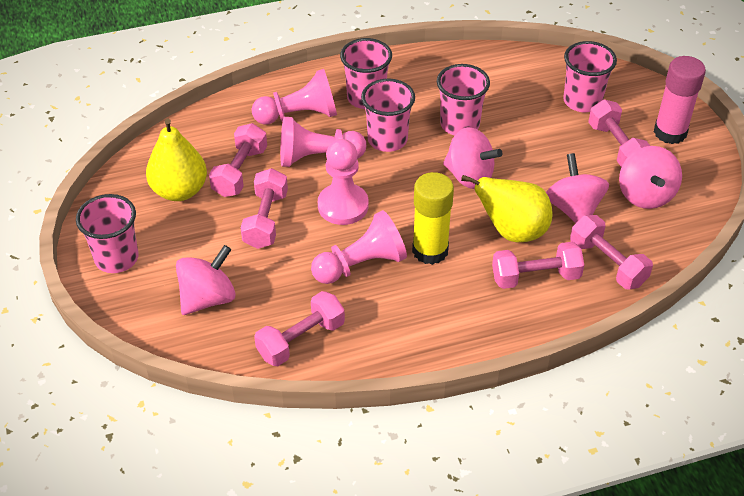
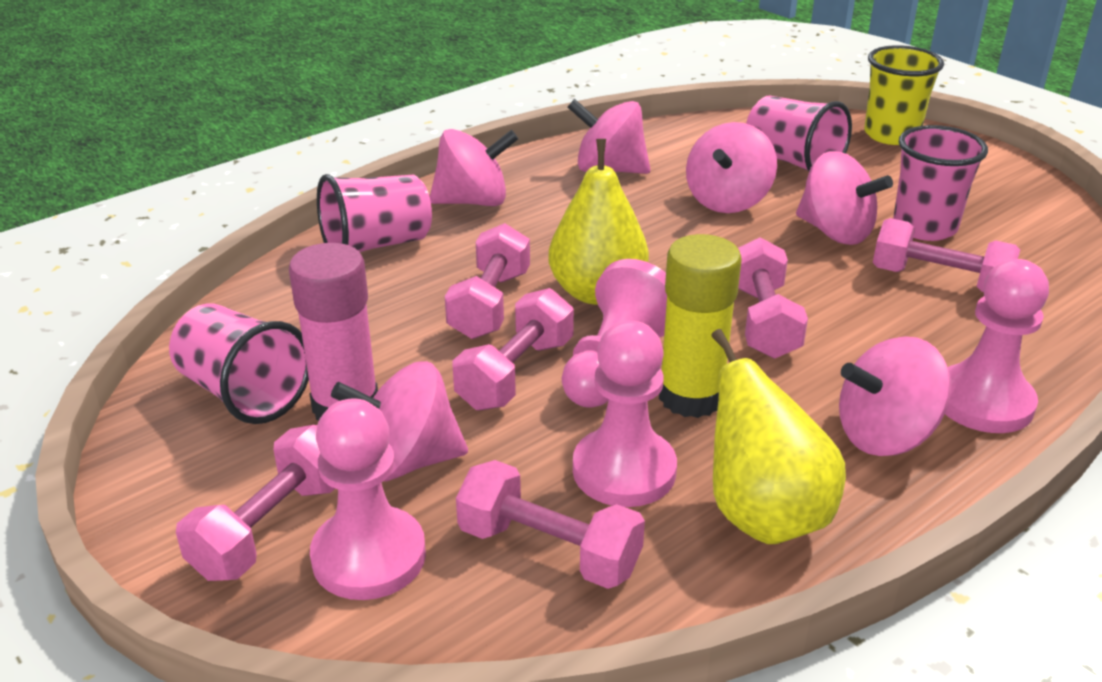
pink cup: 5 -> 4
pink spinning top: 4 -> 6
yellow cup: 0 -> 1

